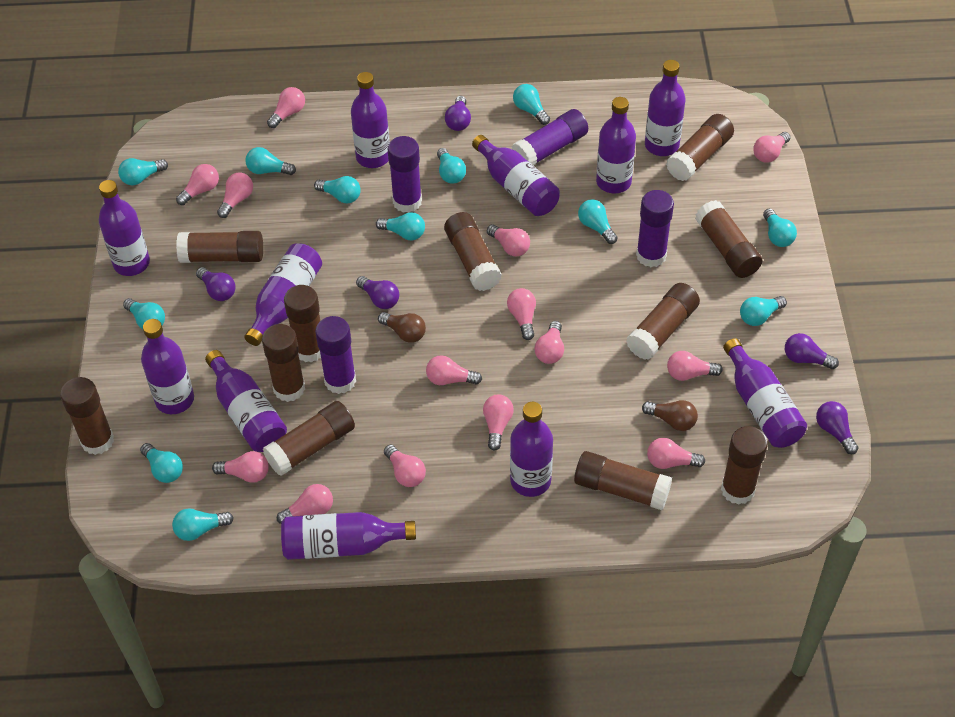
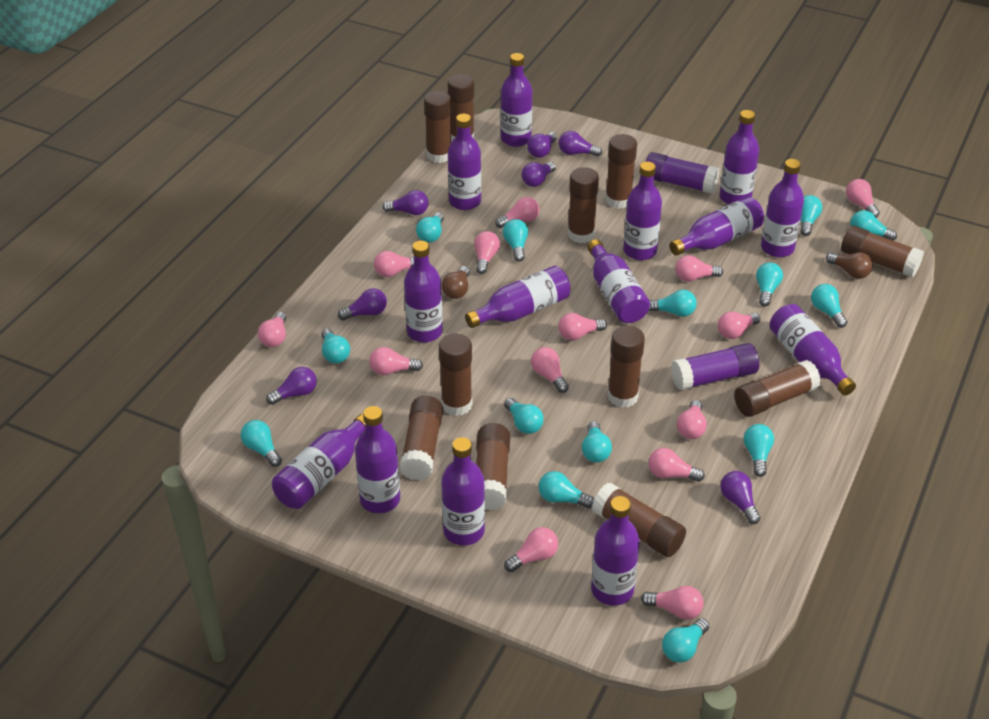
purple bottle: 11 -> 14
purple glue stick: 4 -> 2
purple light bulb: 5 -> 7
turquoise light bulb: 12 -> 14

